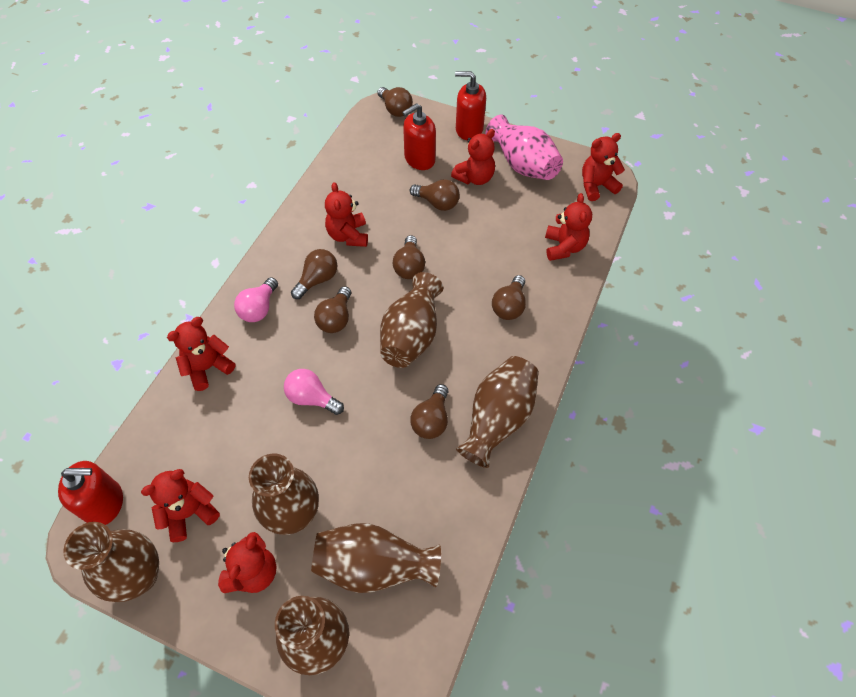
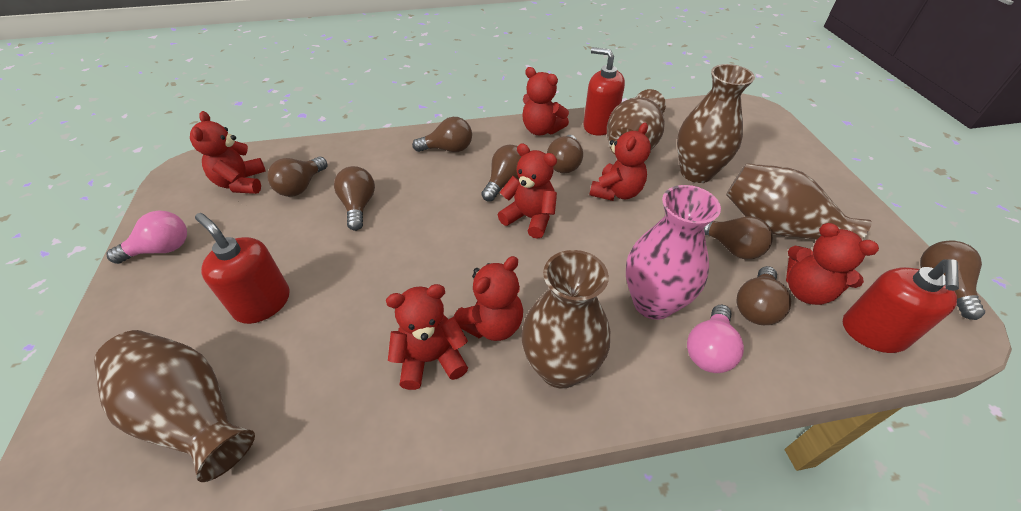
brown light bulb: 7 -> 8
brown vase: 6 -> 5

